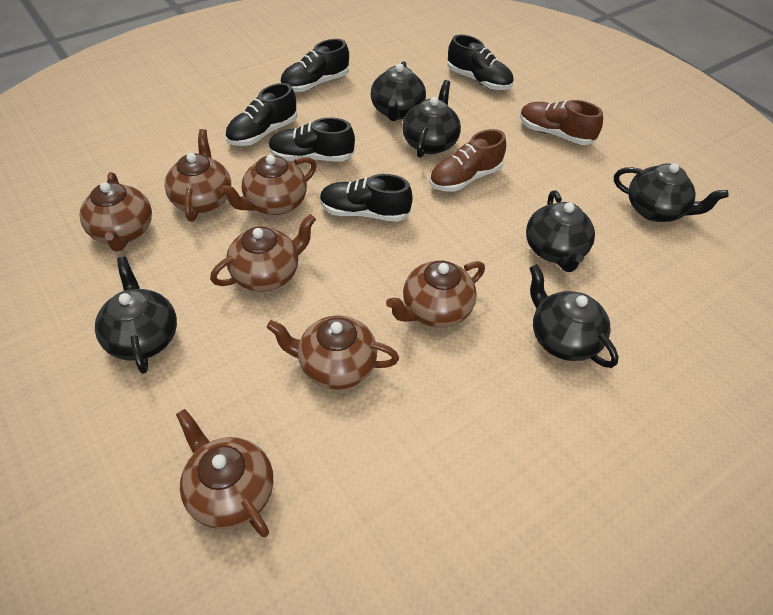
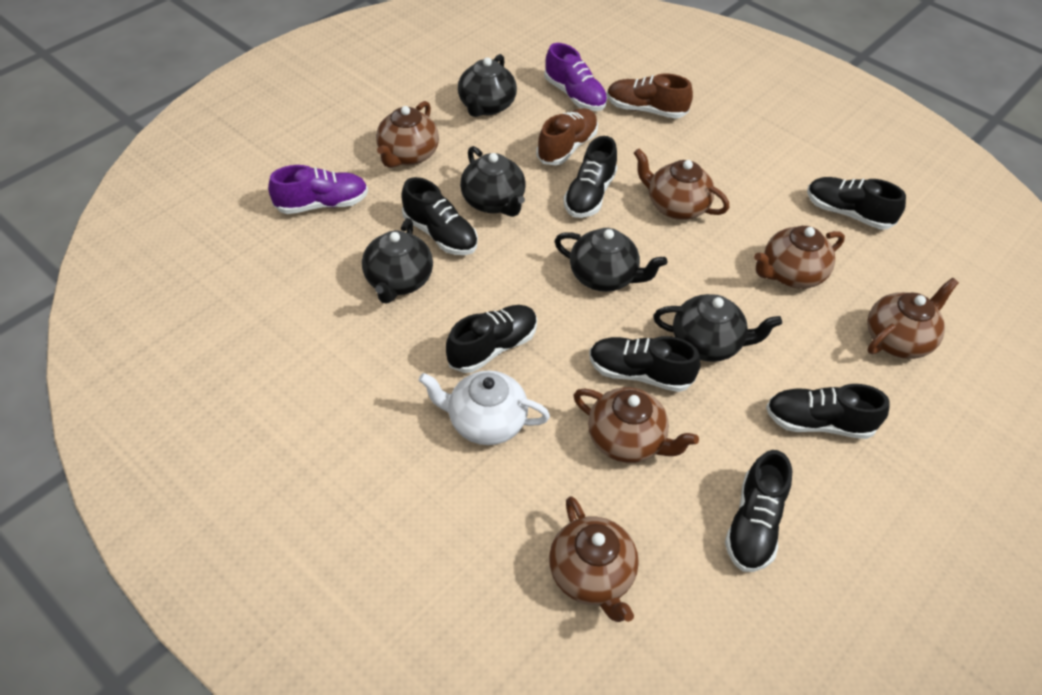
black shoe: 5 -> 7
black teapot: 6 -> 5
brown teapot: 7 -> 6
purple shoe: 0 -> 2
white teapot: 0 -> 1

